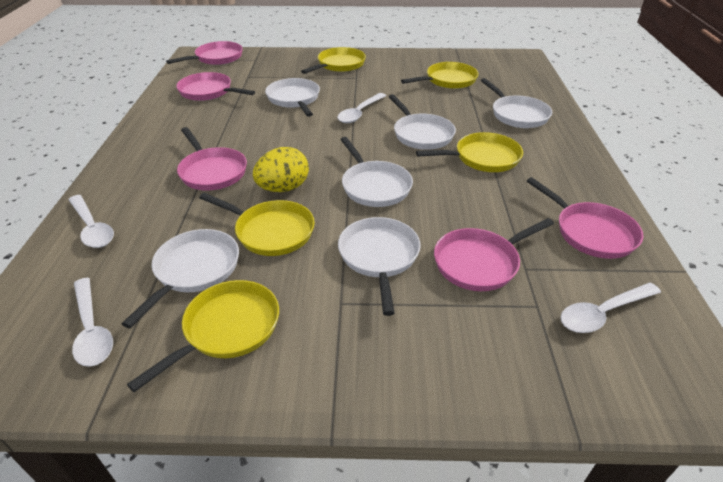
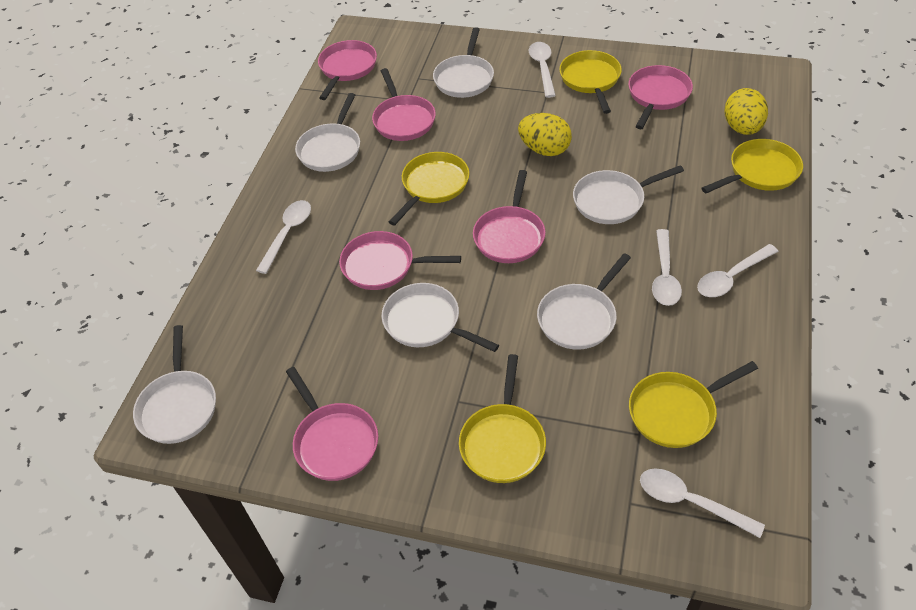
pink pan: 5 -> 6
white spoon: 4 -> 5
yellow egg: 1 -> 2

